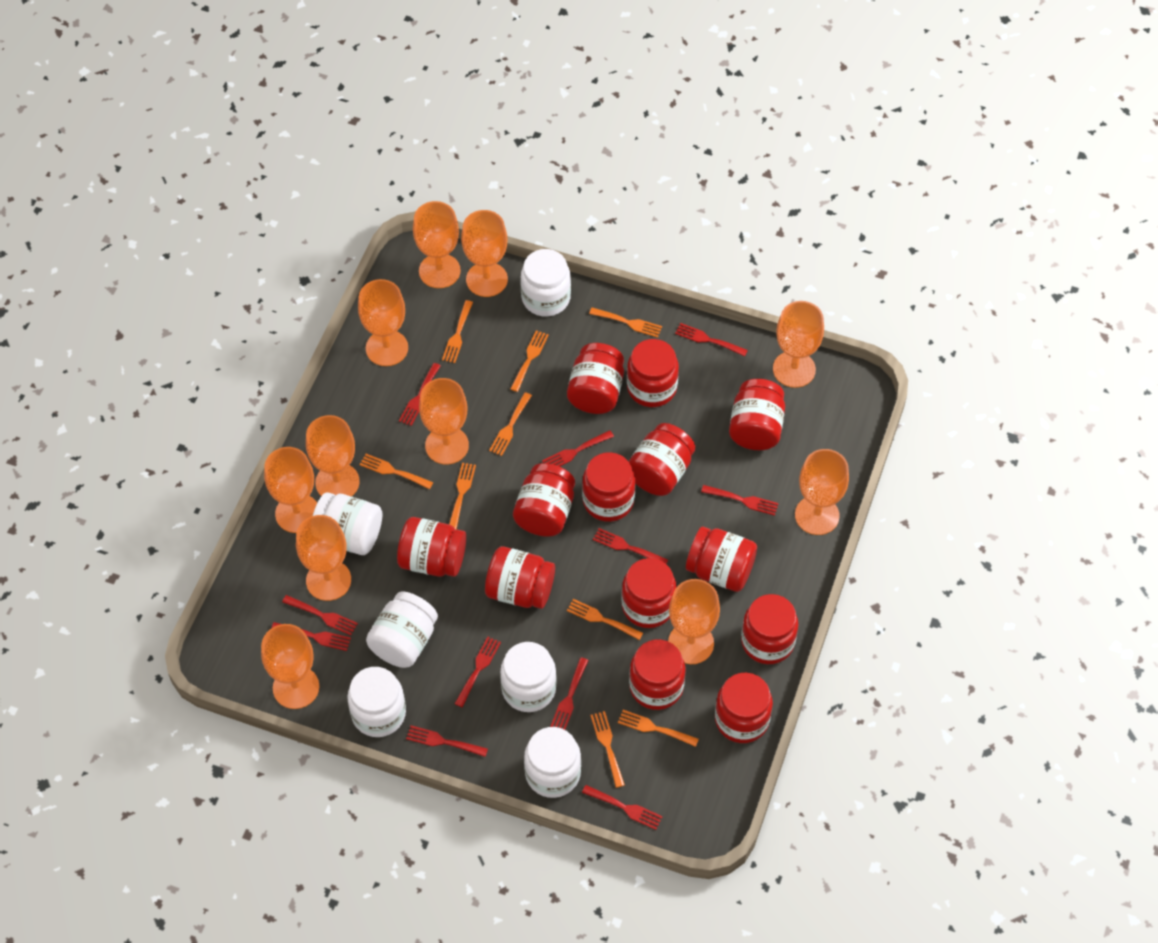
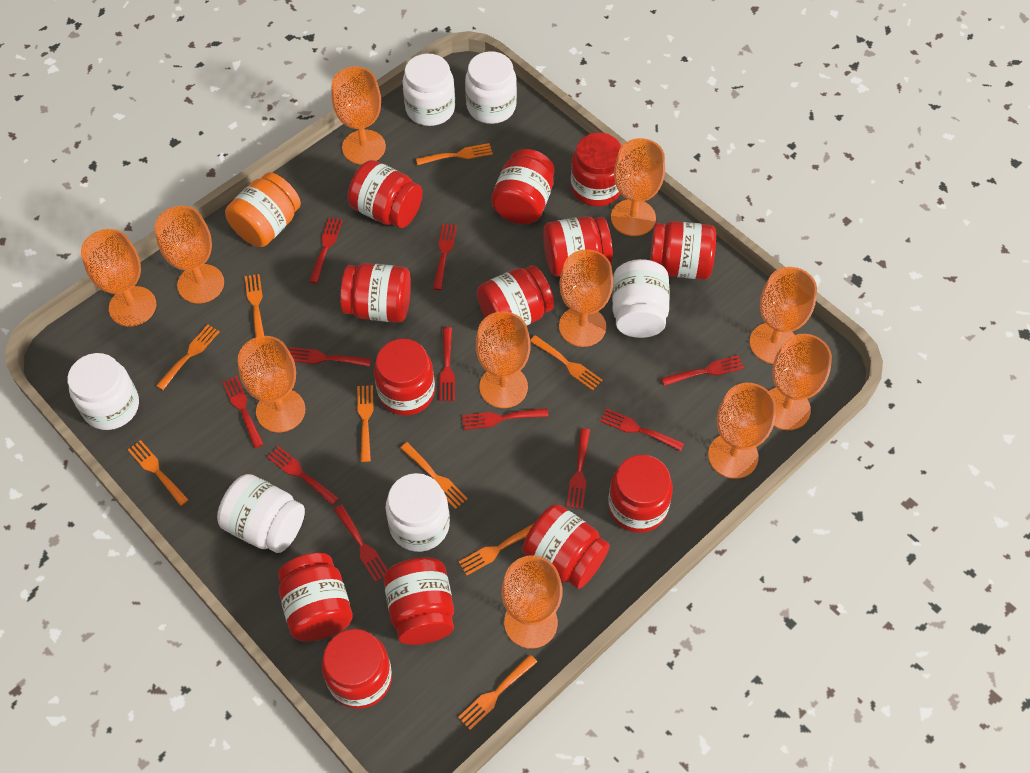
orange jar: 0 -> 1

